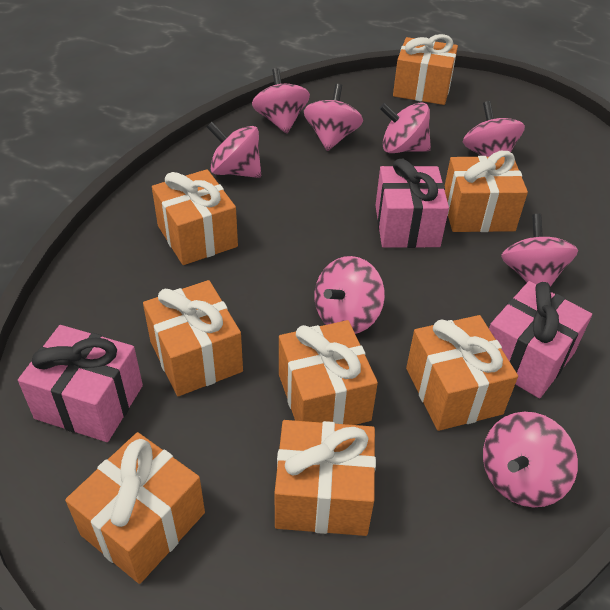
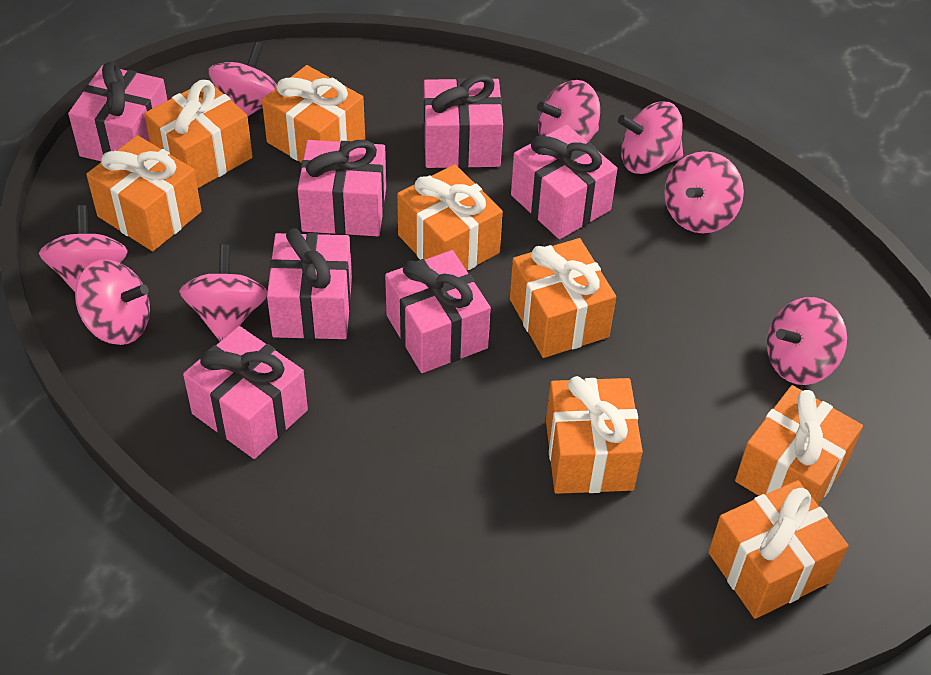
pink gift: 3 -> 7

